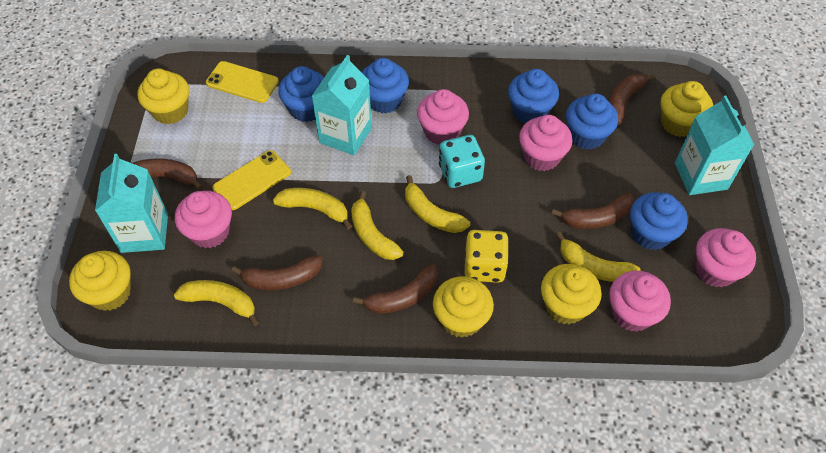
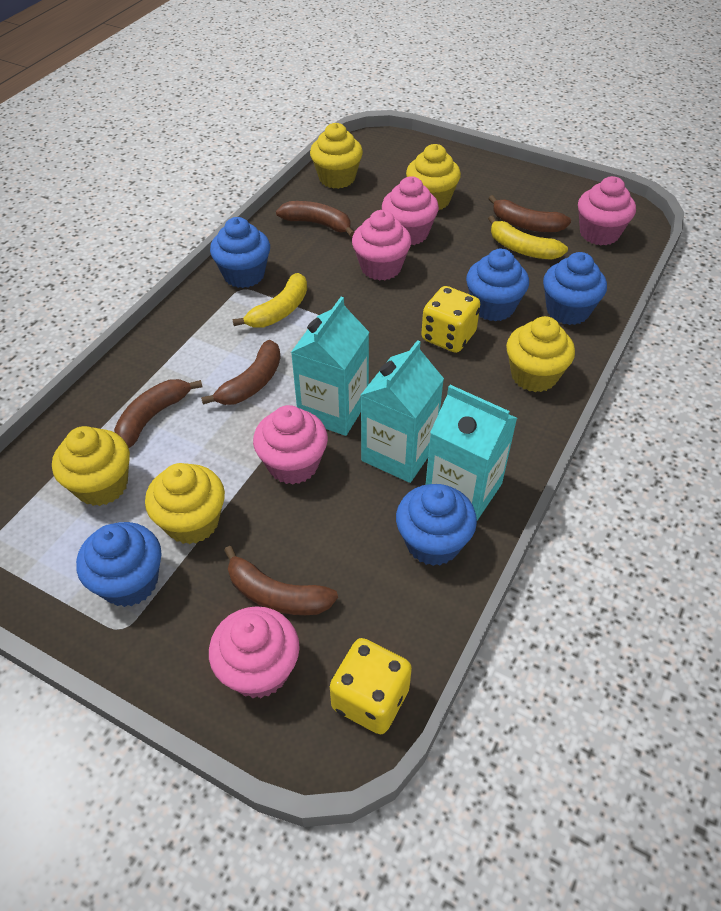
turquoise dice: 1 -> 0
yellow banana: 5 -> 2
yellow dice: 1 -> 2
yellow phone: 2 -> 0

